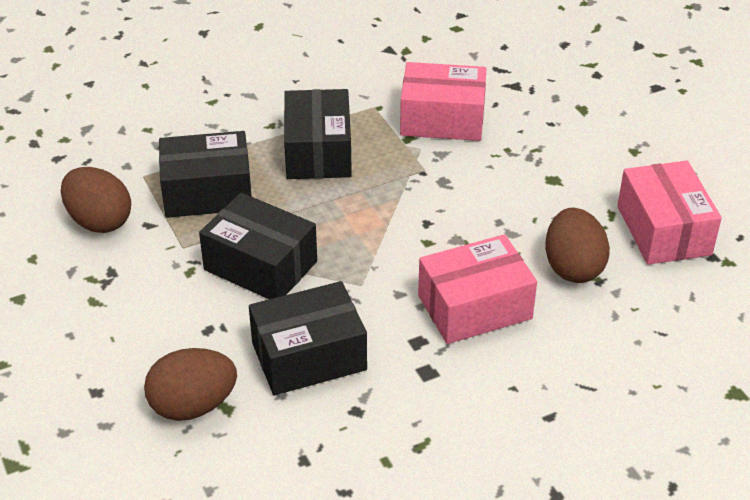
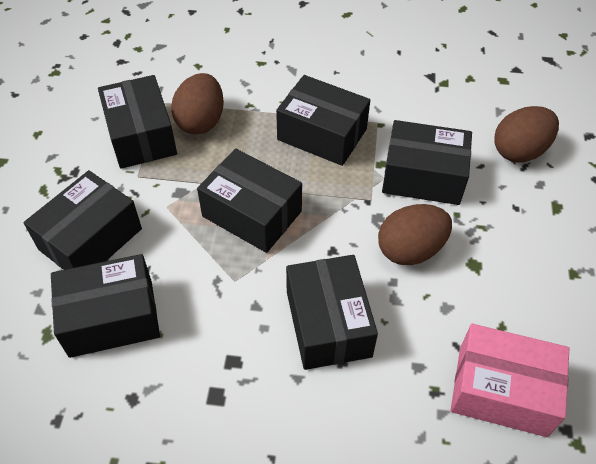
black box: 4 -> 7
pink box: 3 -> 1

